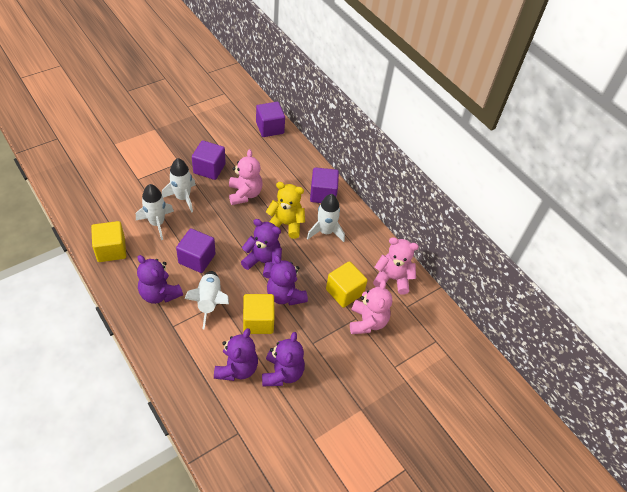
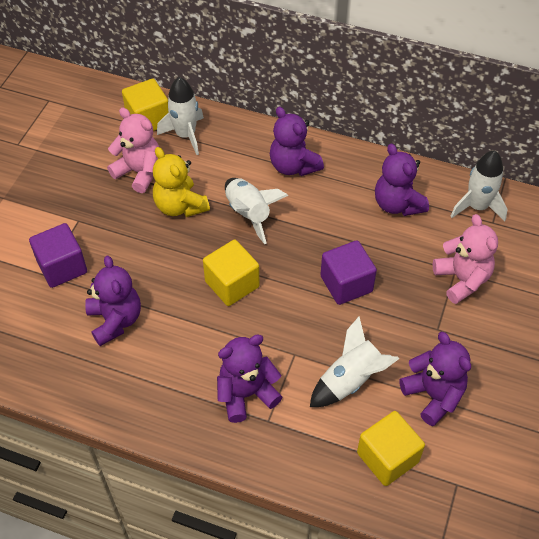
pink teddy bear: 3 -> 2
purple cube: 4 -> 2

